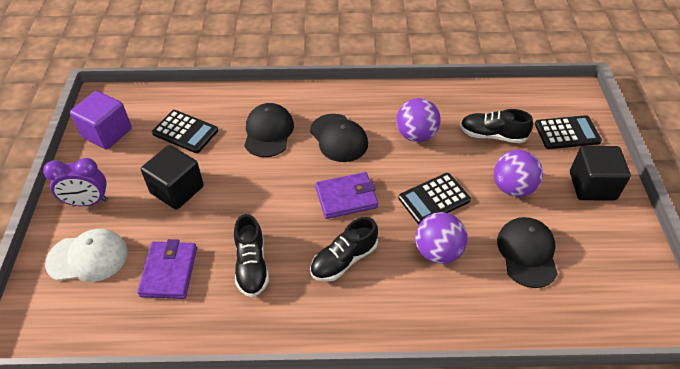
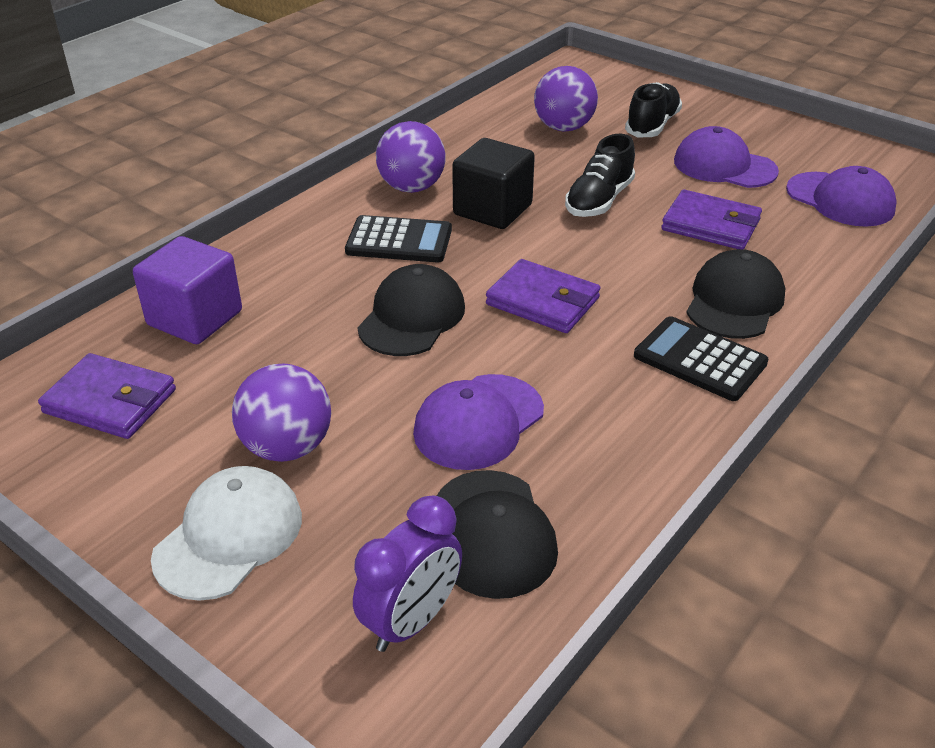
black calculator: 3 -> 2
black cube: 2 -> 1
black shoe: 3 -> 2
purple cap: 0 -> 3
purple wallet: 2 -> 3

